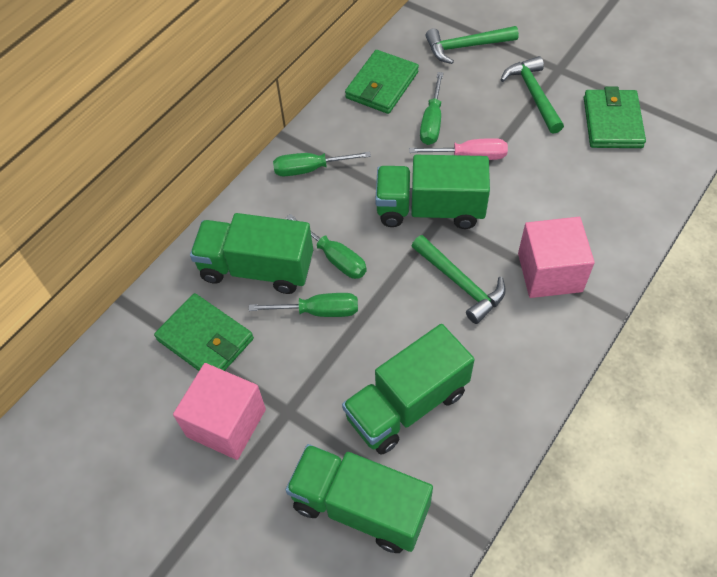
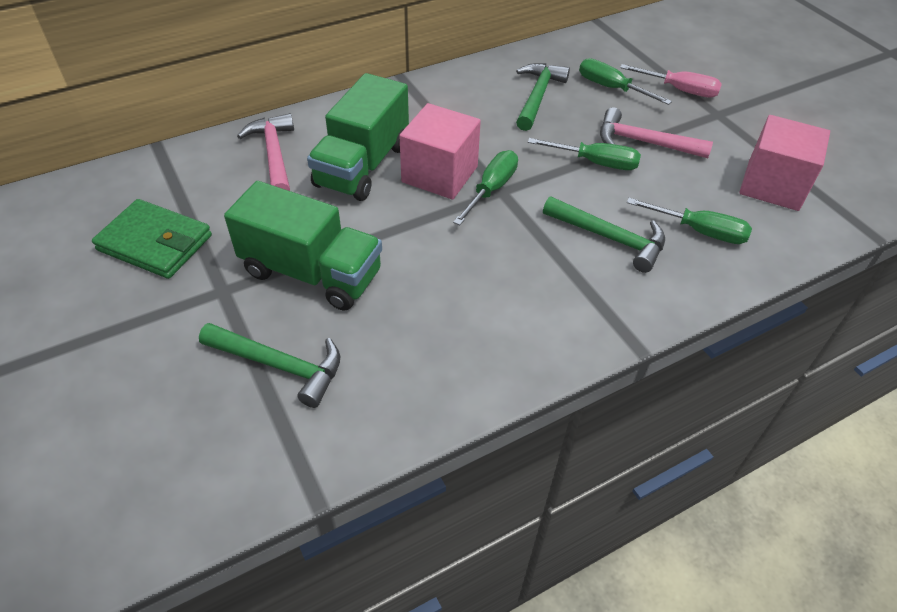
green truck: 4 -> 2
green wallet: 3 -> 1
pink hammer: 0 -> 2

